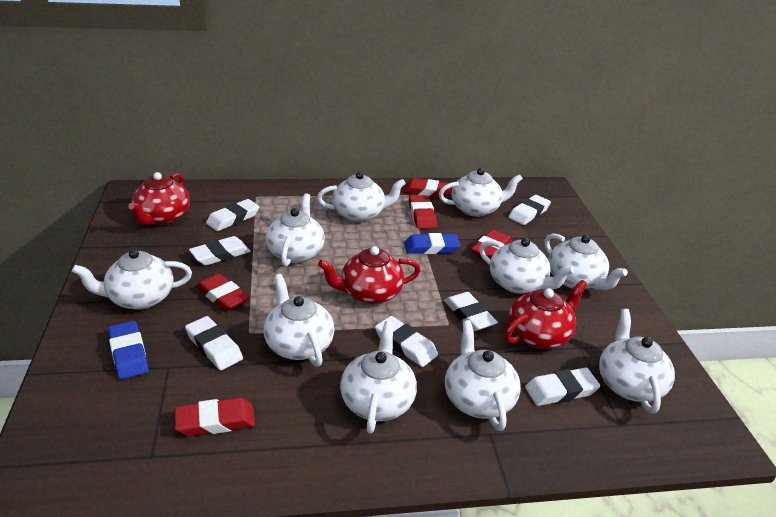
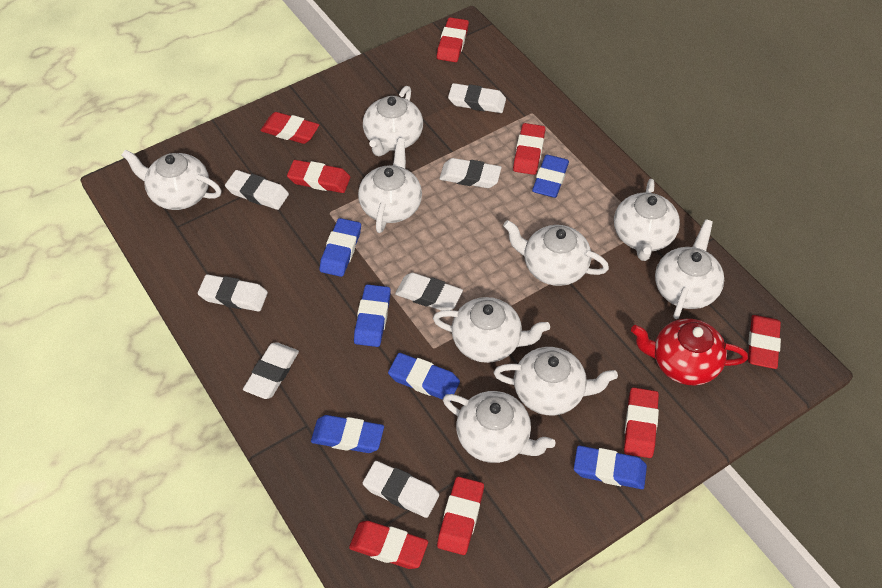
blue eraser: 2 -> 6
red eraser: 5 -> 8
red teapot: 3 -> 1
white teapot: 10 -> 9

